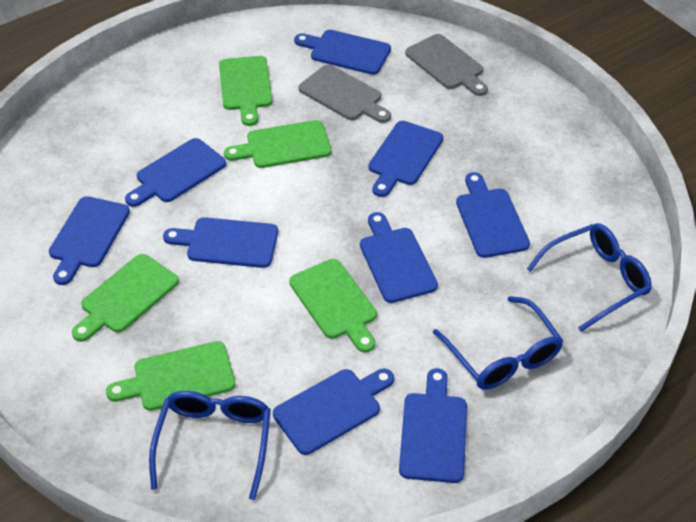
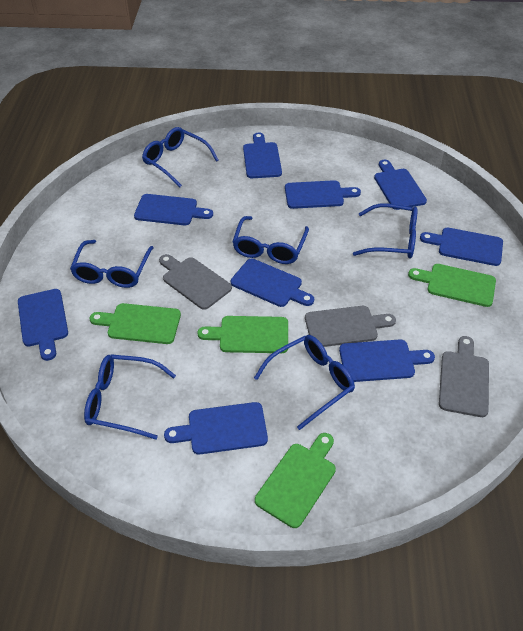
blue glasses: 3 -> 6
green cutting board: 5 -> 4
grey cutting board: 2 -> 3

